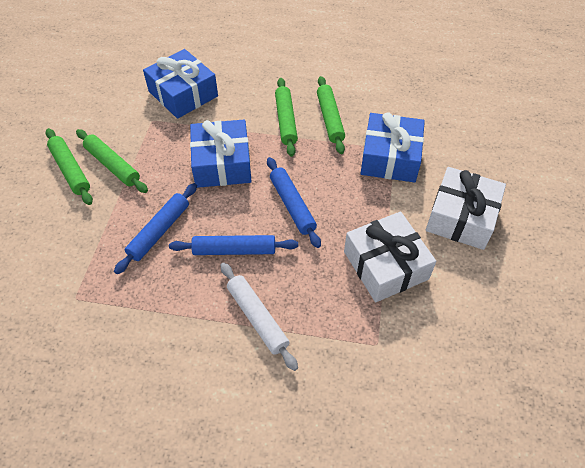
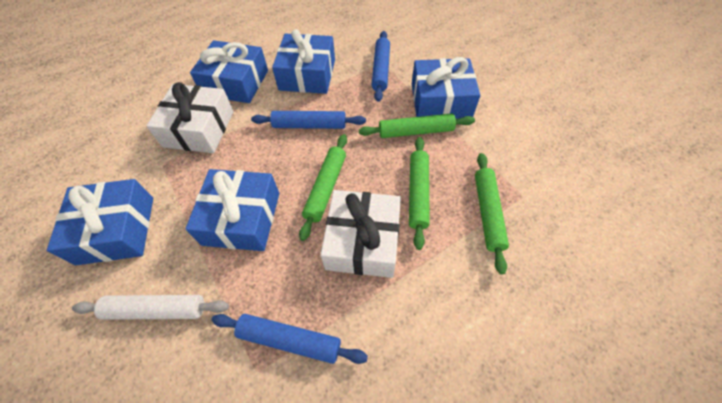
blue gift: 3 -> 5

